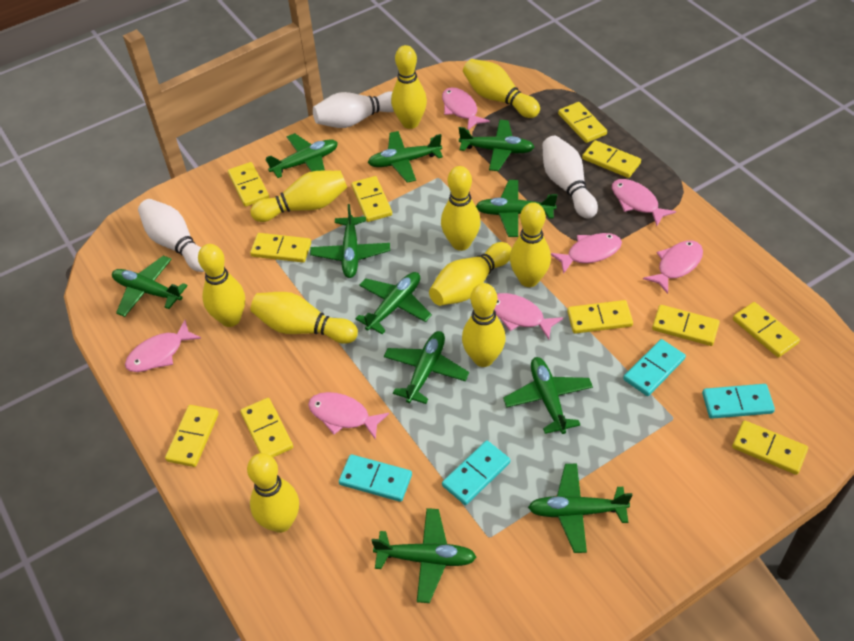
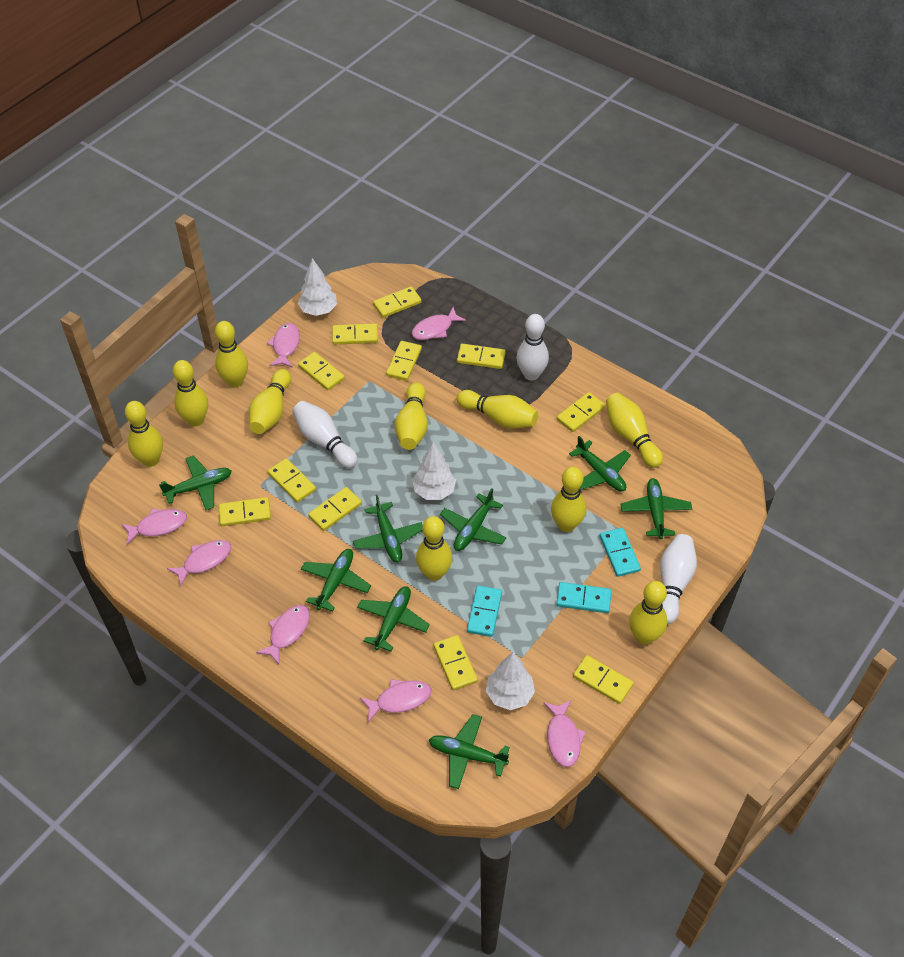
green plane: 11 -> 8
turquoise domino: 4 -> 3
white tree: 0 -> 3

